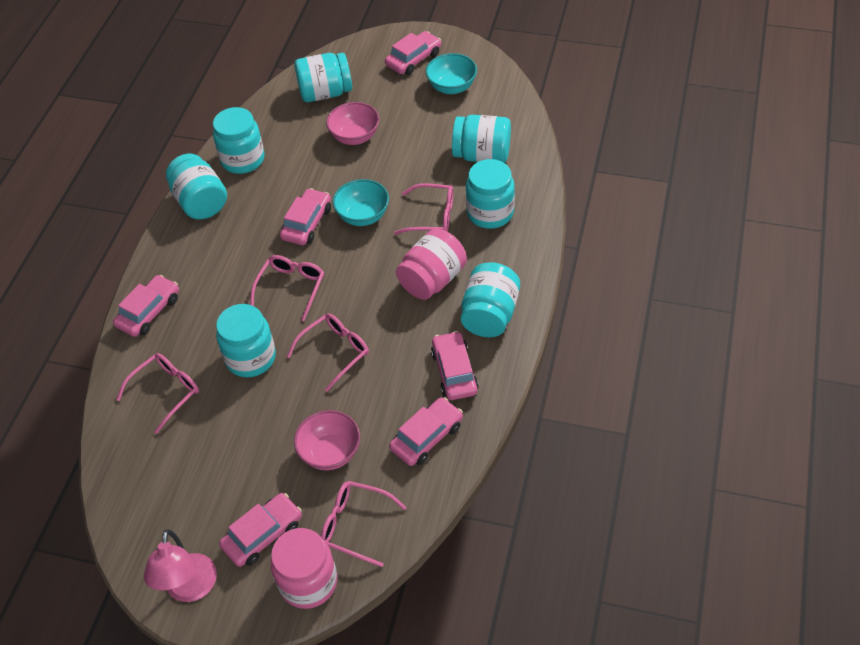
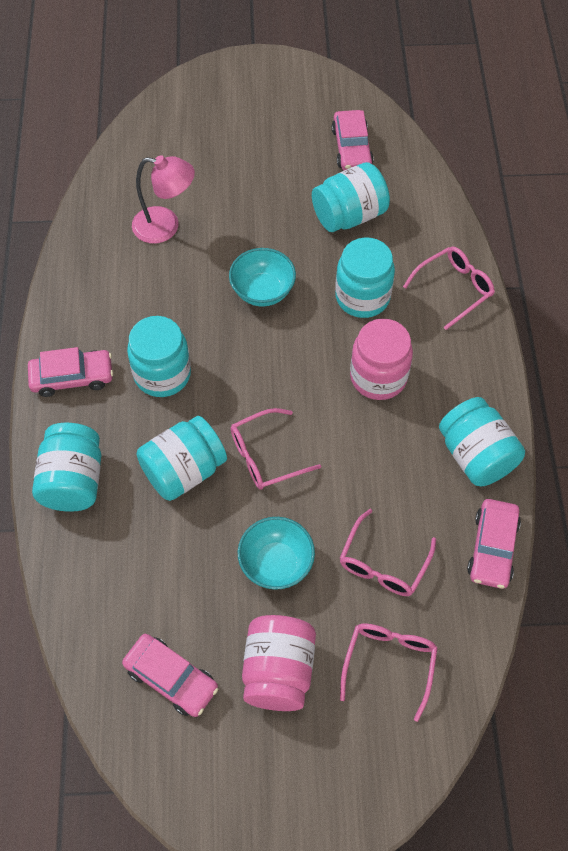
pink bowl: 2 -> 0
pink car: 6 -> 4
pink glasses: 5 -> 4
turquoise jar: 7 -> 6

